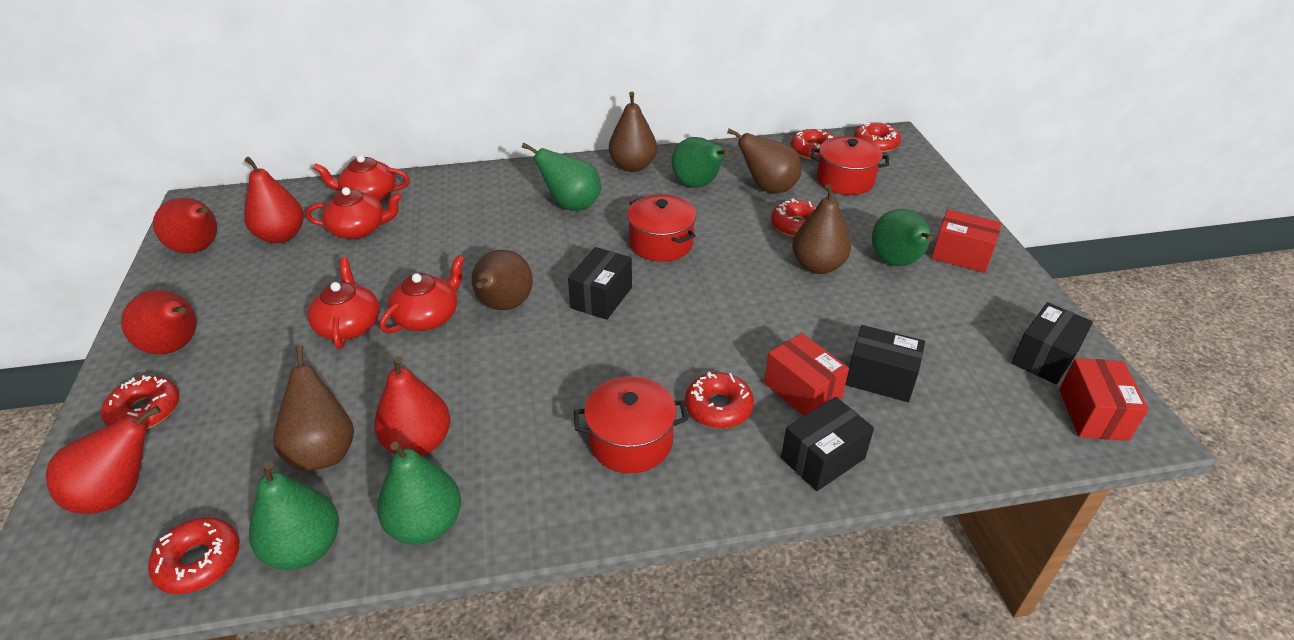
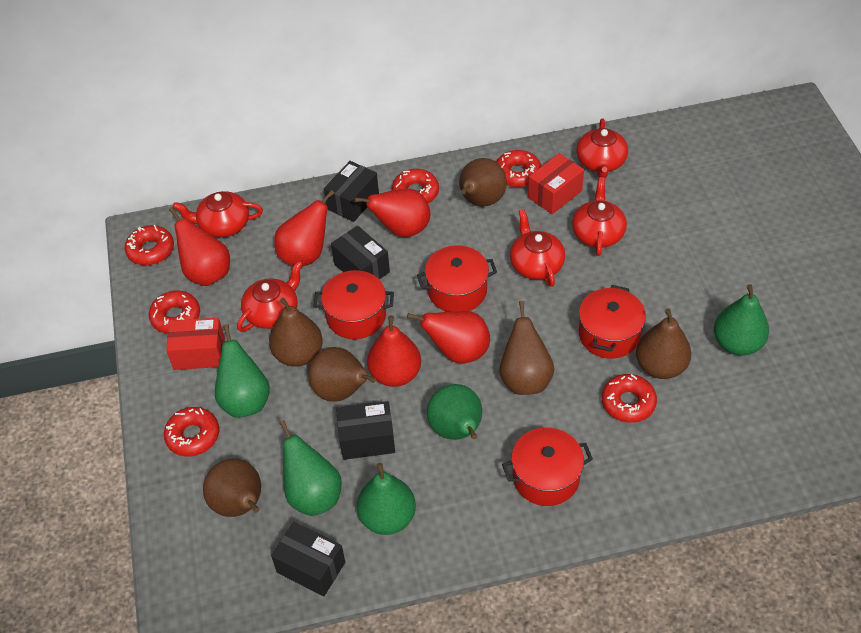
brown pear: 5 -> 6
red box: 3 -> 2
red pot: 3 -> 4
red teapot: 4 -> 5

